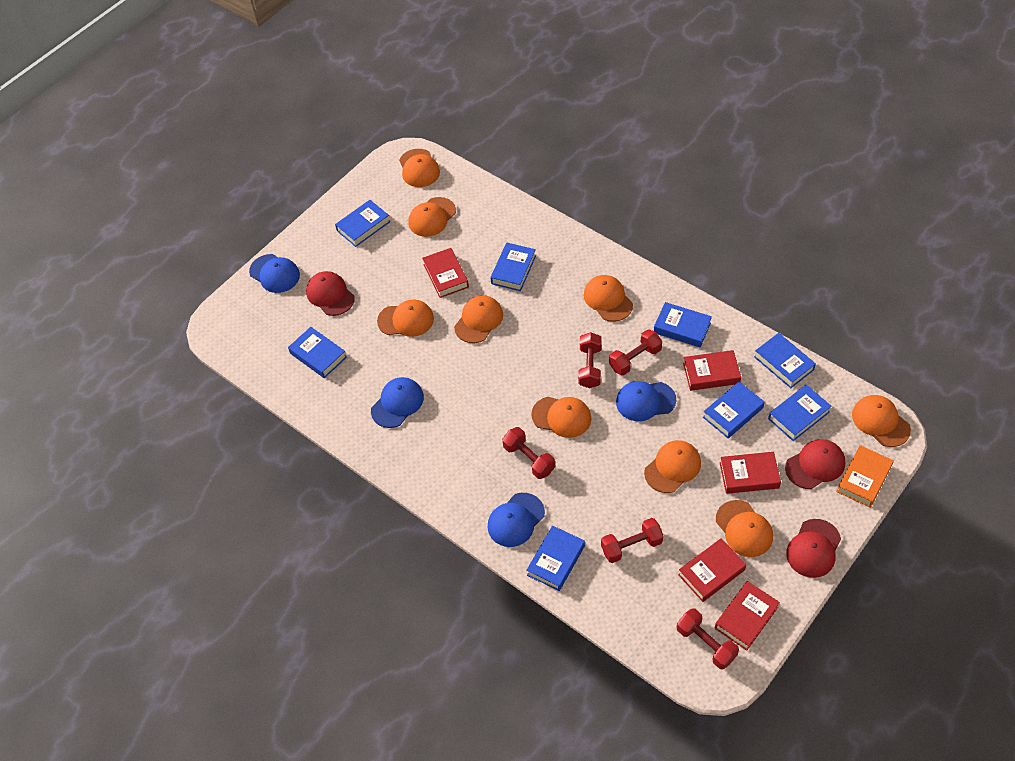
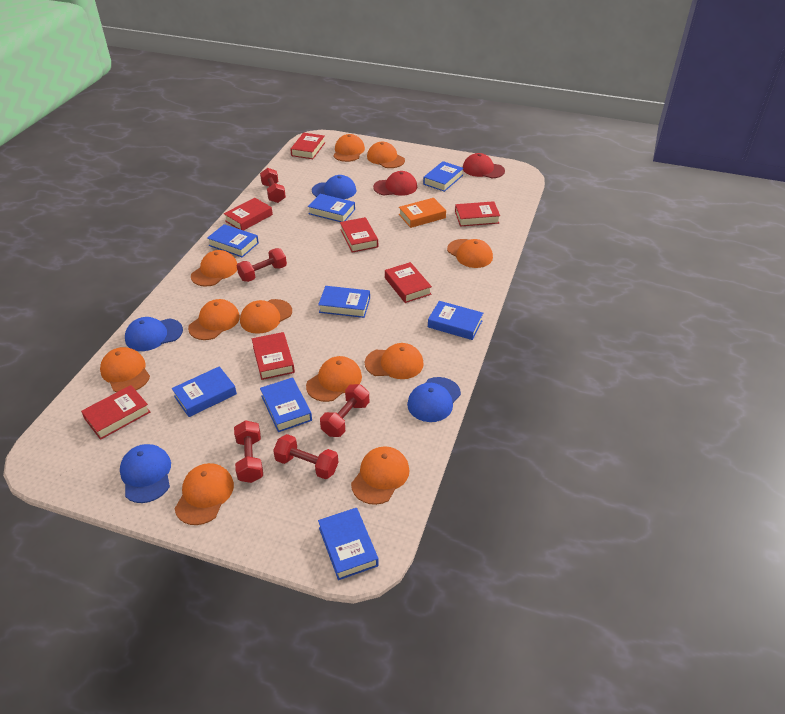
orange cap: 9 -> 11
red book: 5 -> 7
red cap: 3 -> 2

